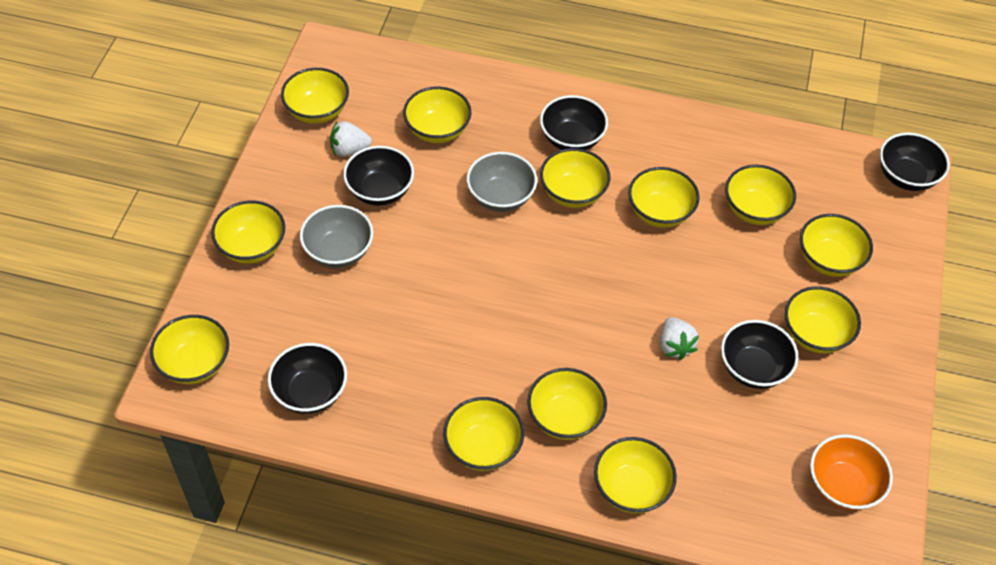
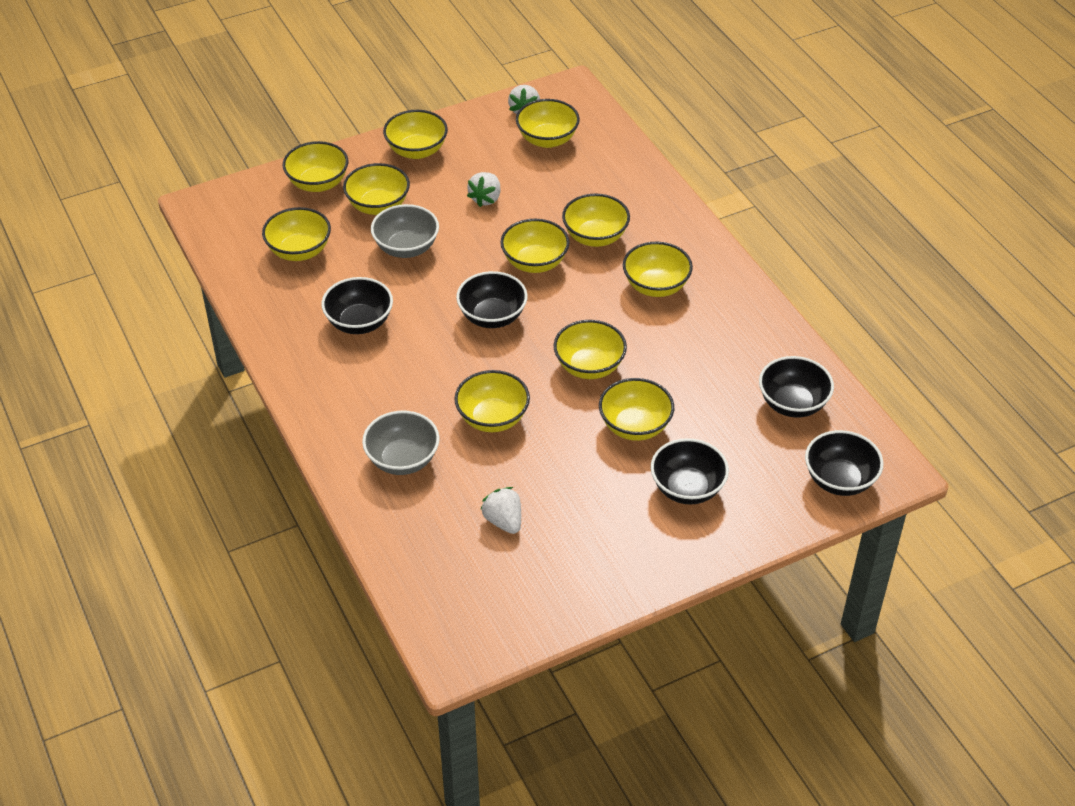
orange bowl: 1 -> 0
white strawberry: 2 -> 3
yellow bowl: 12 -> 11

